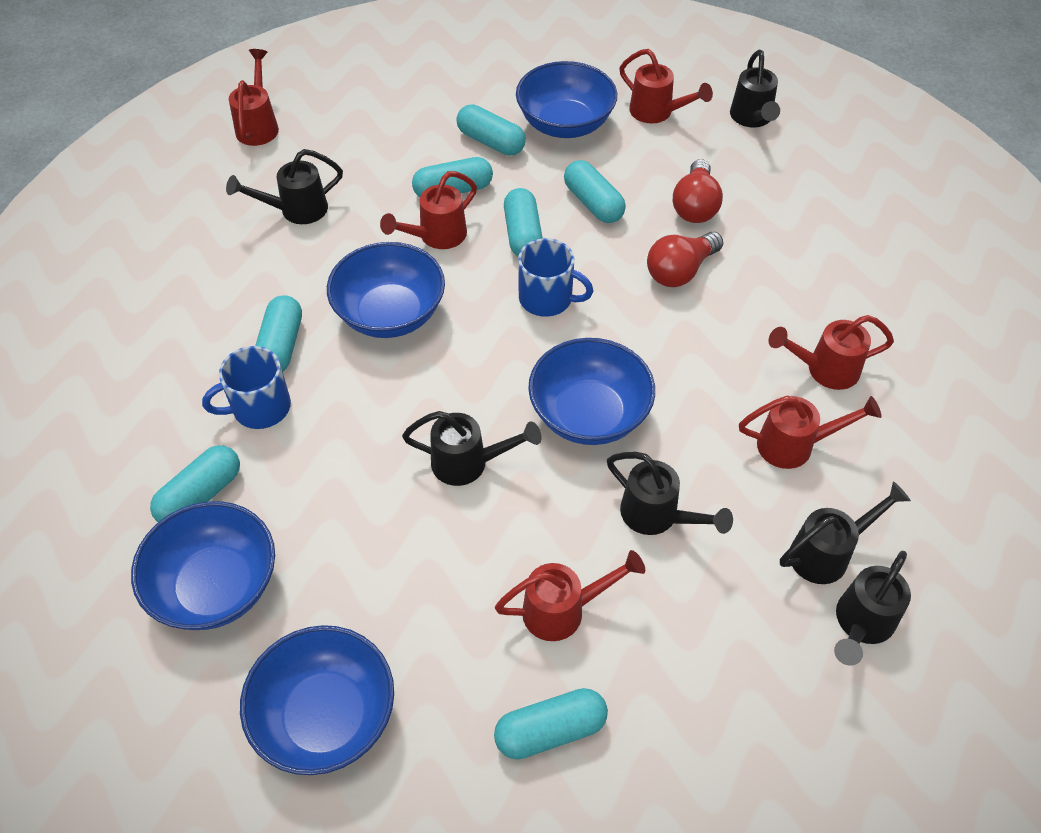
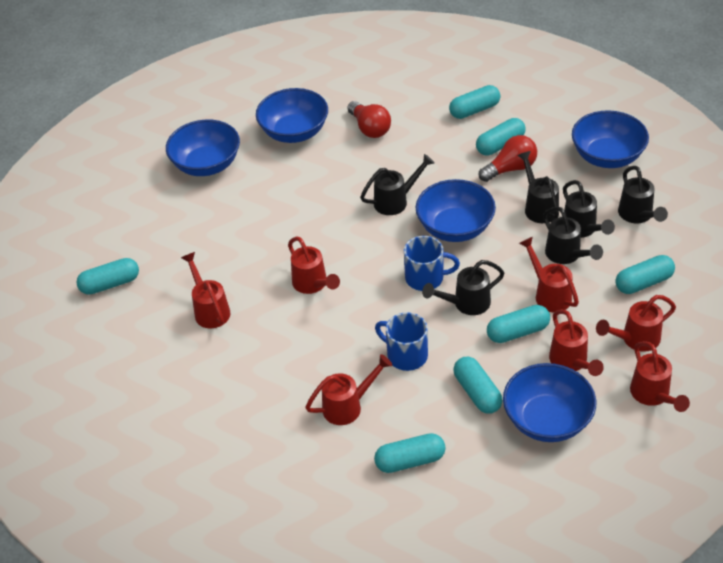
red watering can: 6 -> 7

